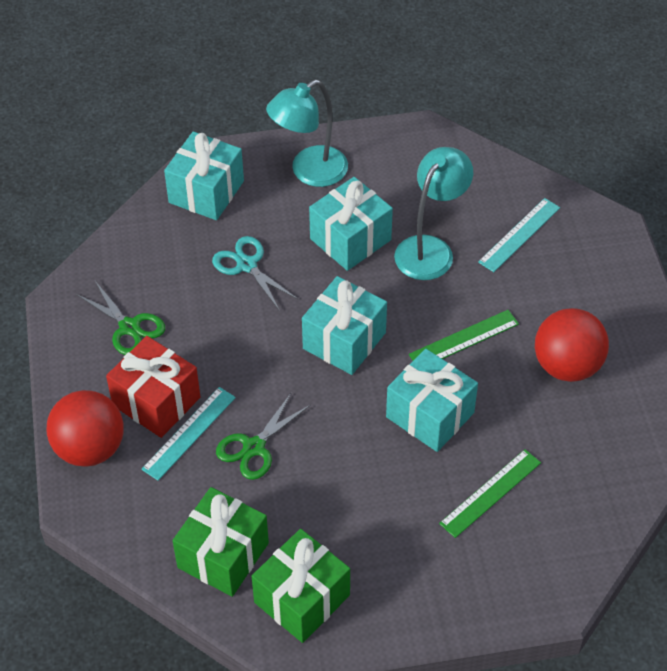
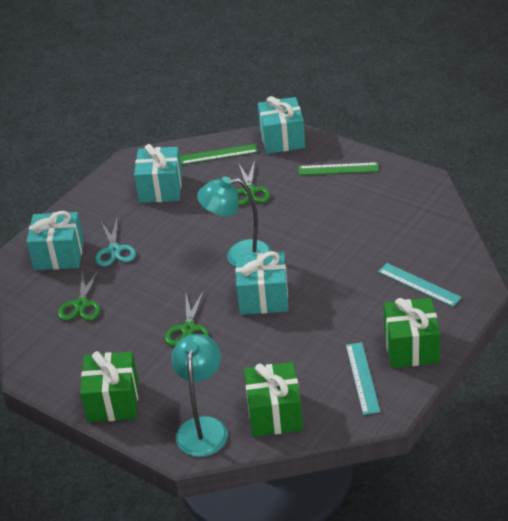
green gift: 2 -> 3
green scissors: 2 -> 3
red ball: 2 -> 0
red gift: 1 -> 0

